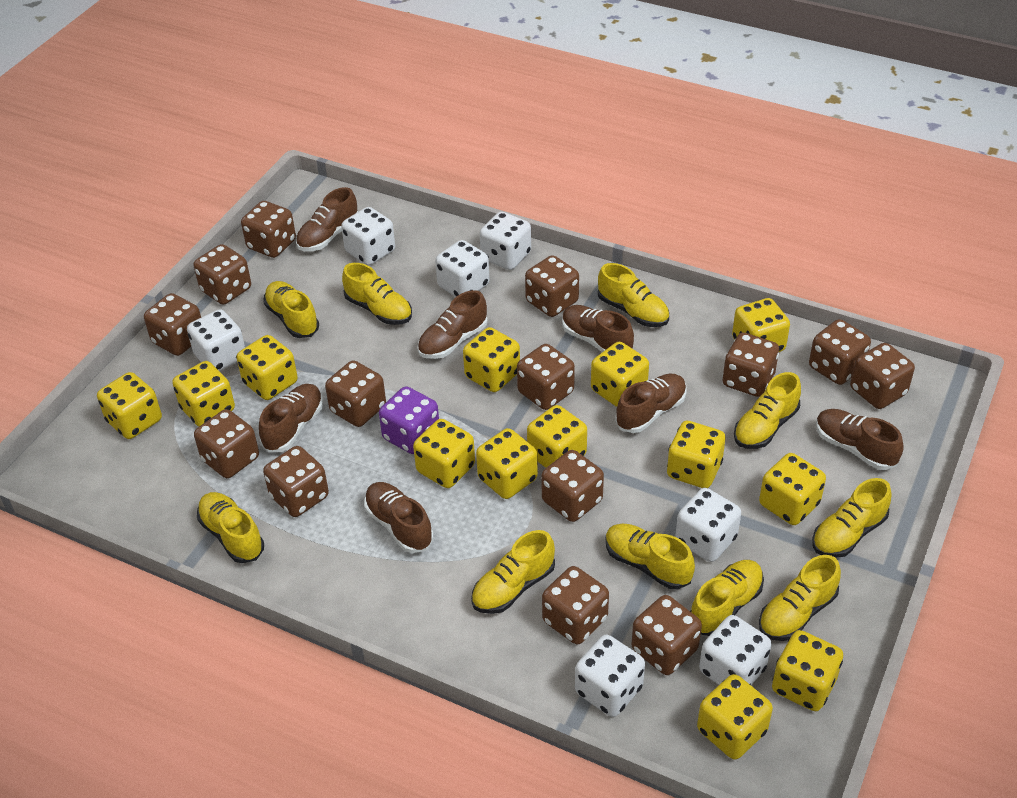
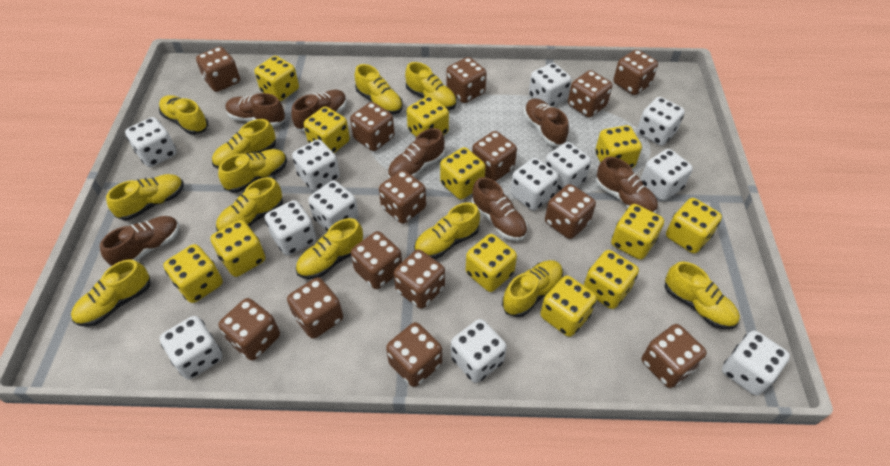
purple dice: 1 -> 0
white dice: 7 -> 12
yellow dice: 13 -> 12
yellow shoe: 10 -> 12

